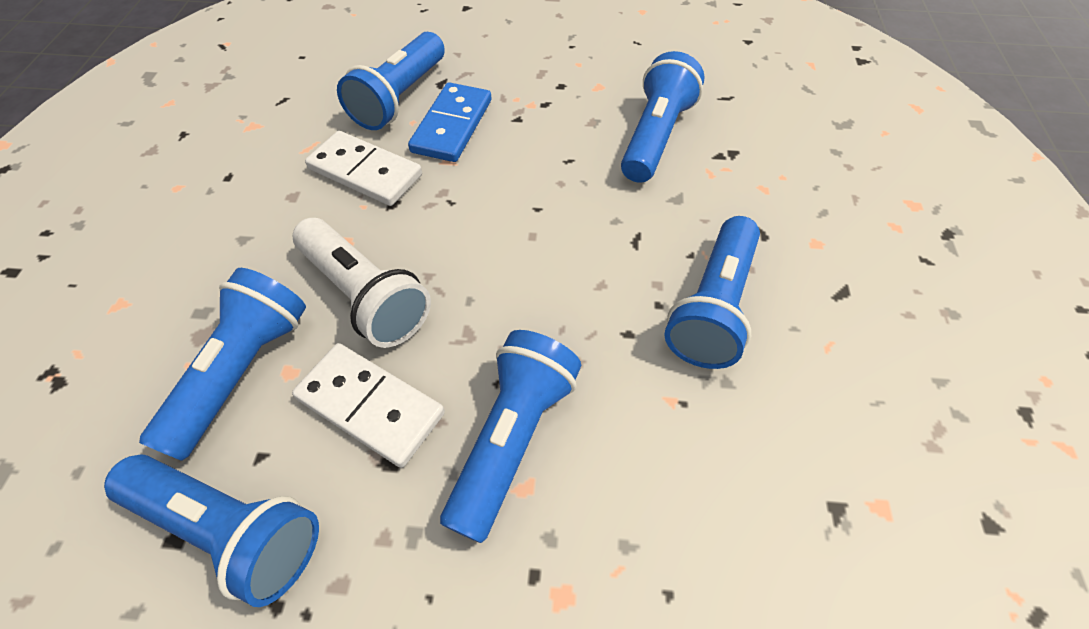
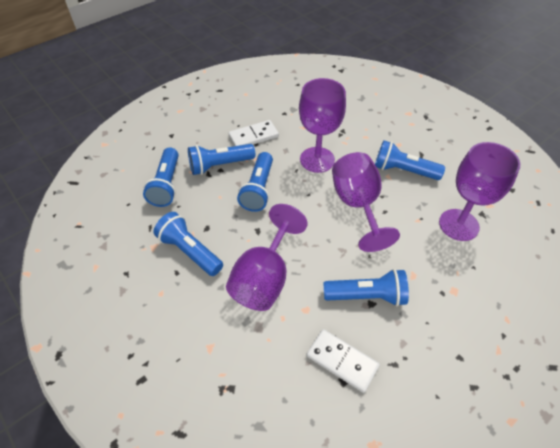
blue domino: 1 -> 0
purple goblet: 0 -> 4
white flashlight: 1 -> 0

